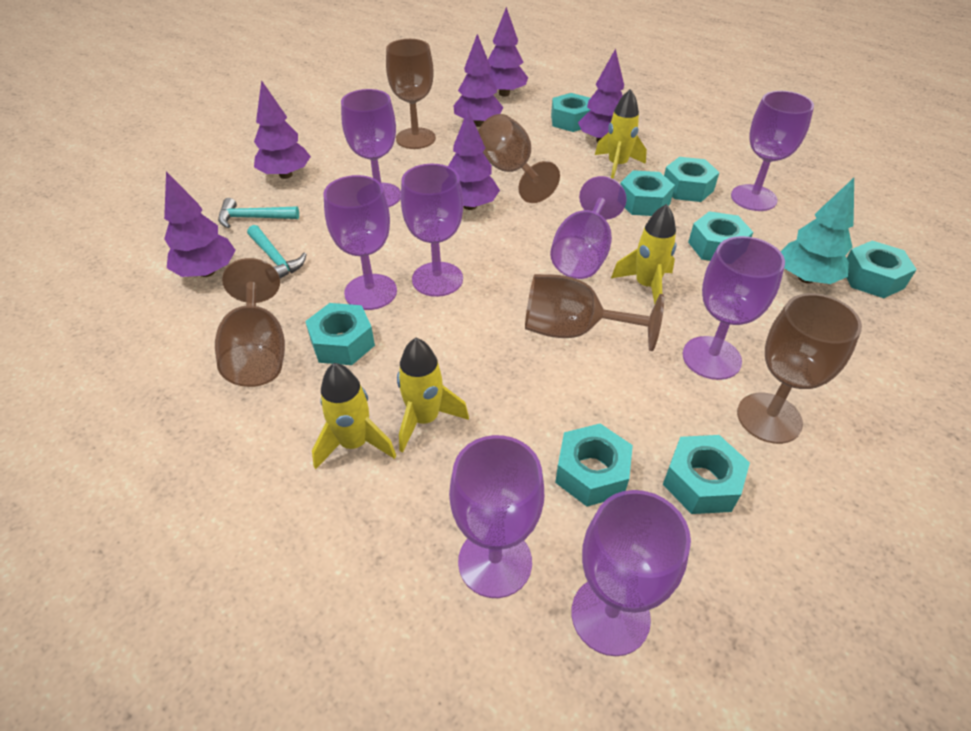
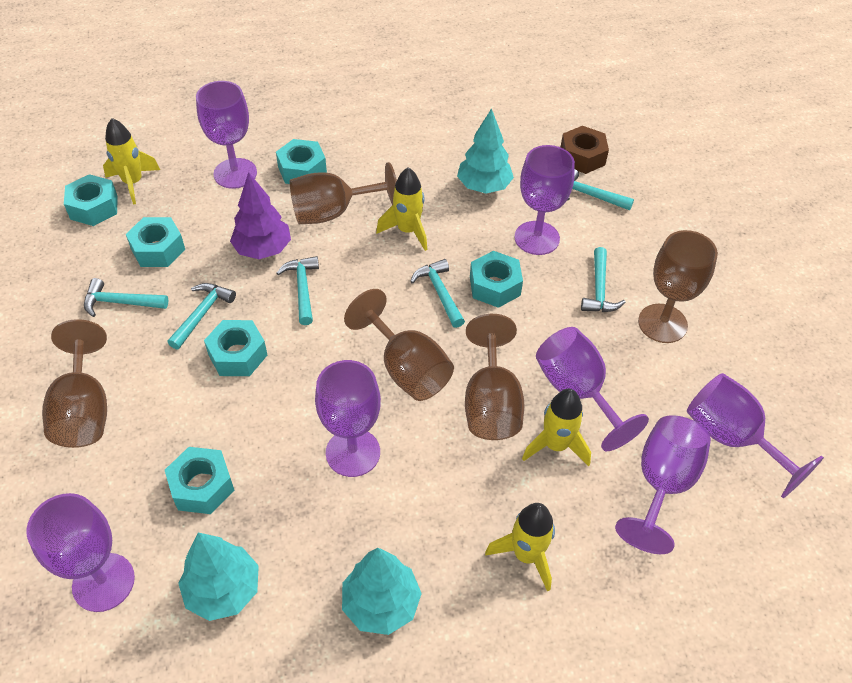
brown nut: 0 -> 1
purple goblet: 8 -> 7
purple tree: 6 -> 1
turquoise hammer: 2 -> 6
turquoise nut: 8 -> 6
turquoise tree: 1 -> 3

